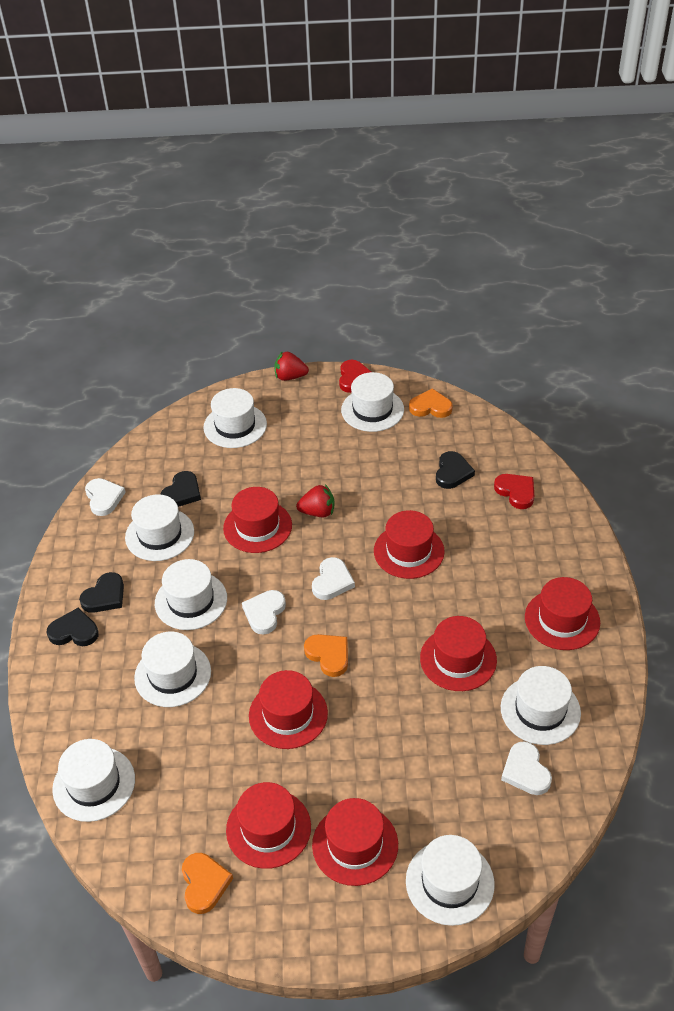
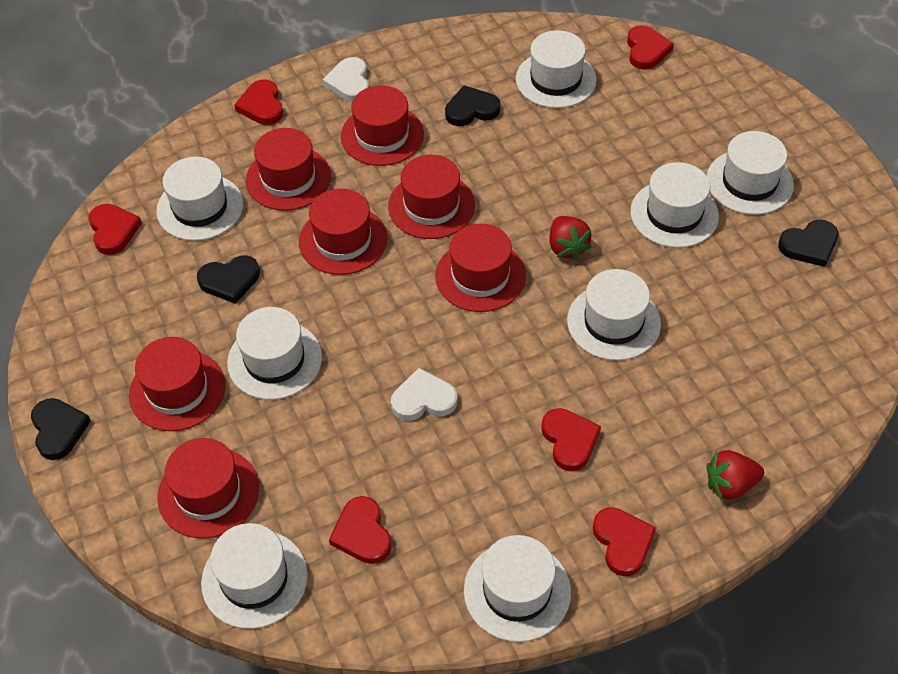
orange heart: 3 -> 0
red heart: 2 -> 6
white heart: 4 -> 2

